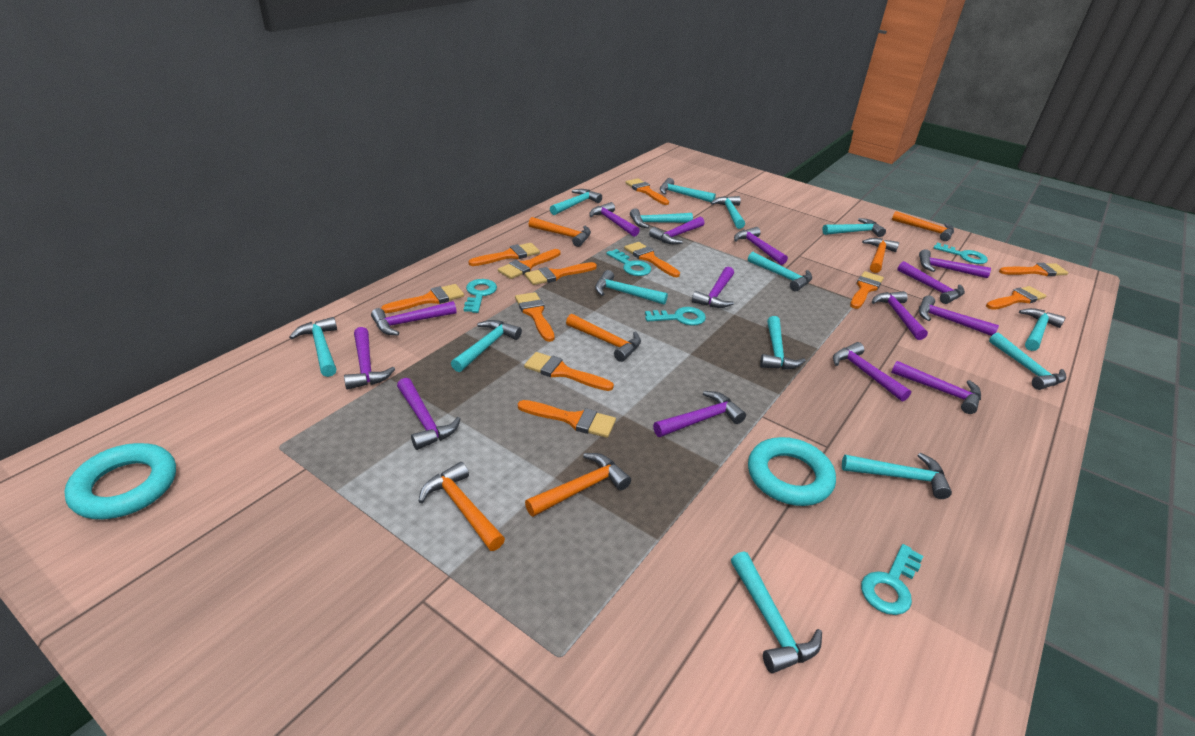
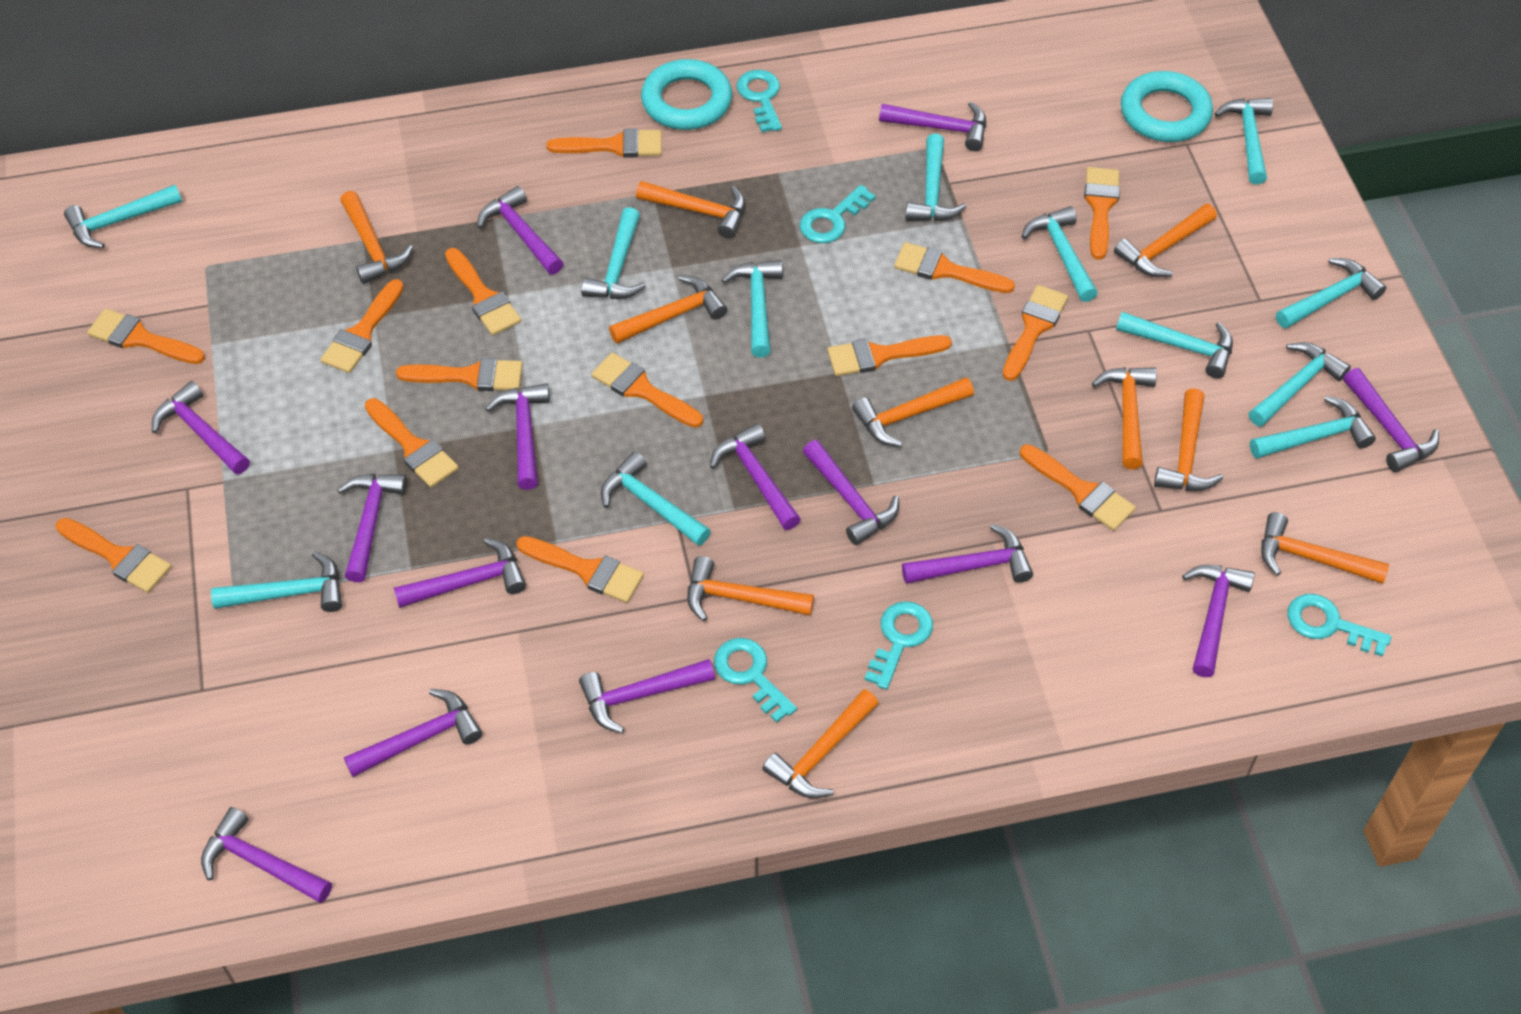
orange brush: 12 -> 14
orange hammer: 6 -> 10
turquoise hammer: 14 -> 12

